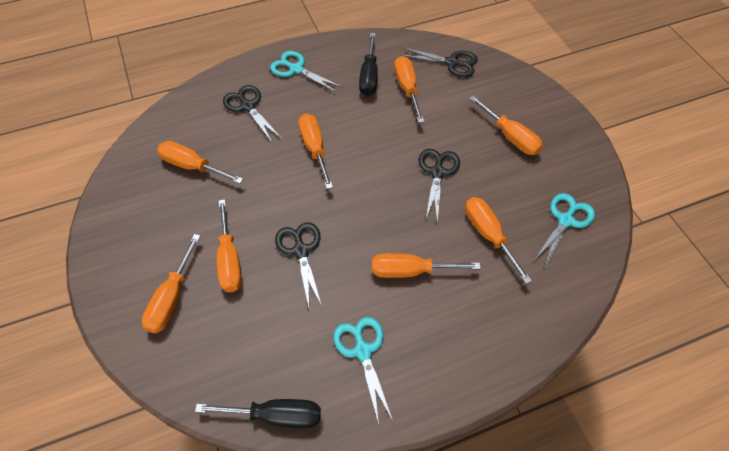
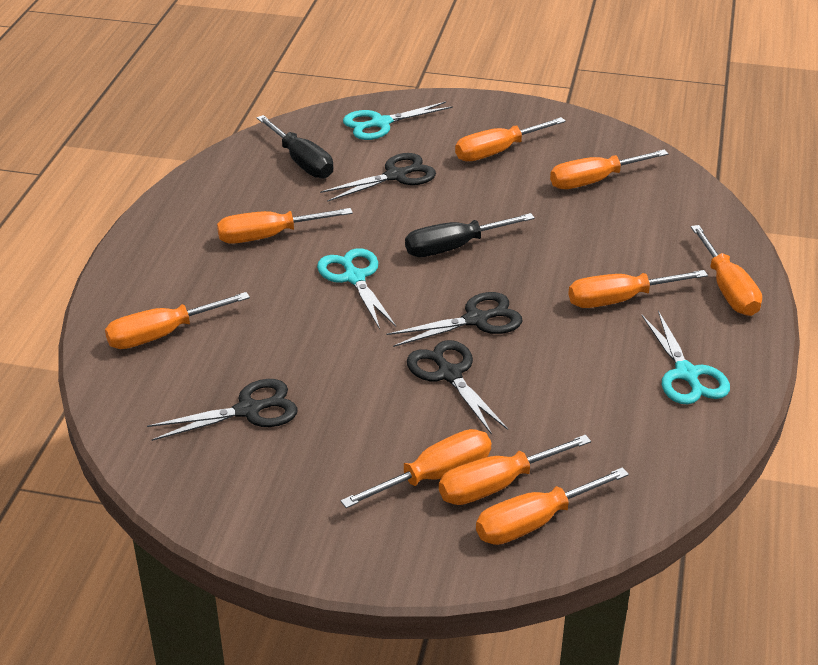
orange screwdriver: 8 -> 9

